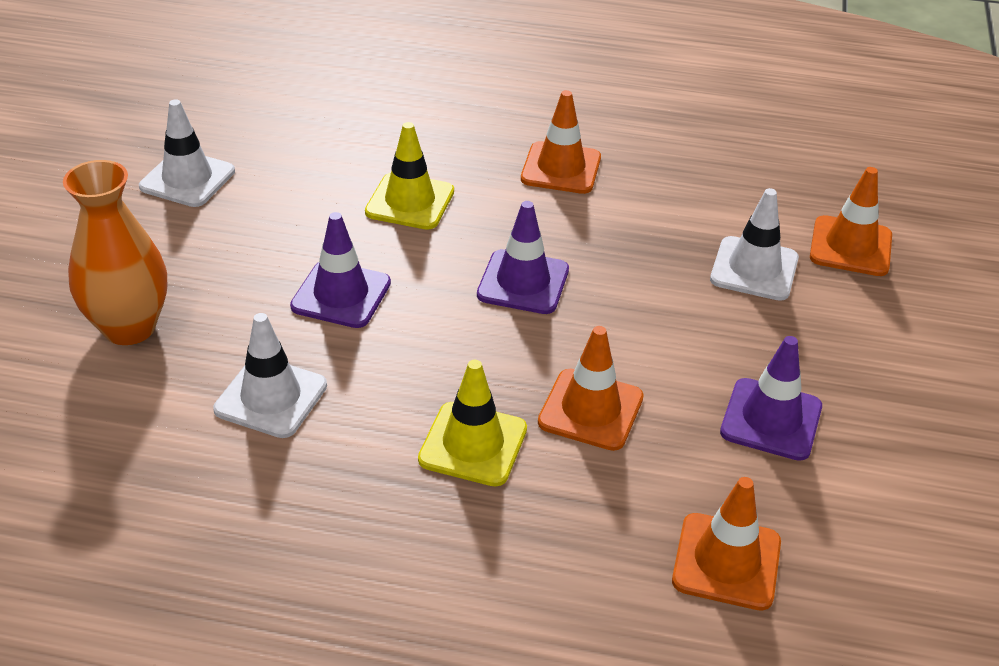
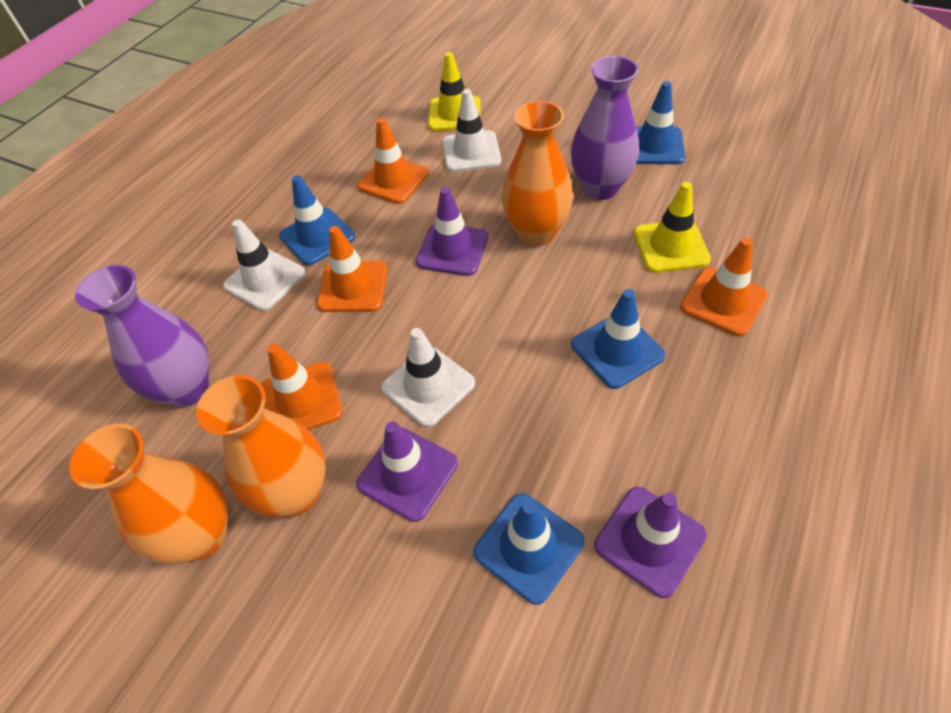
blue traffic cone: 0 -> 4
orange vase: 1 -> 3
purple vase: 0 -> 2

